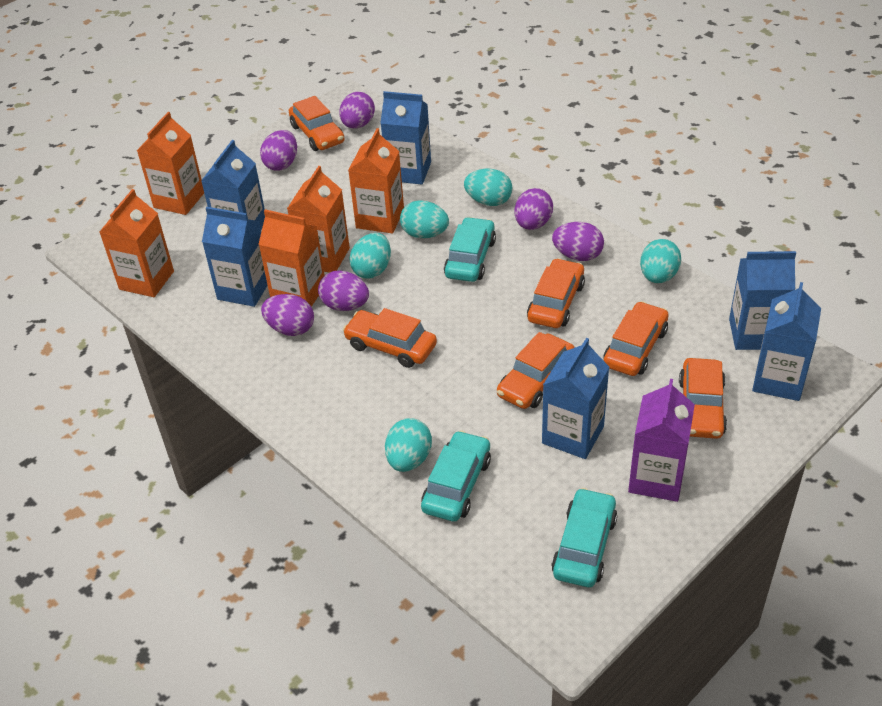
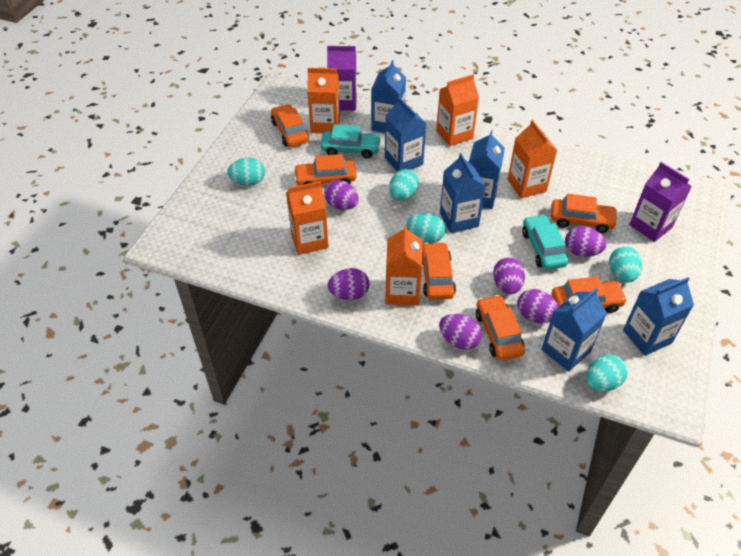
purple carton: 1 -> 2
turquoise car: 3 -> 2

